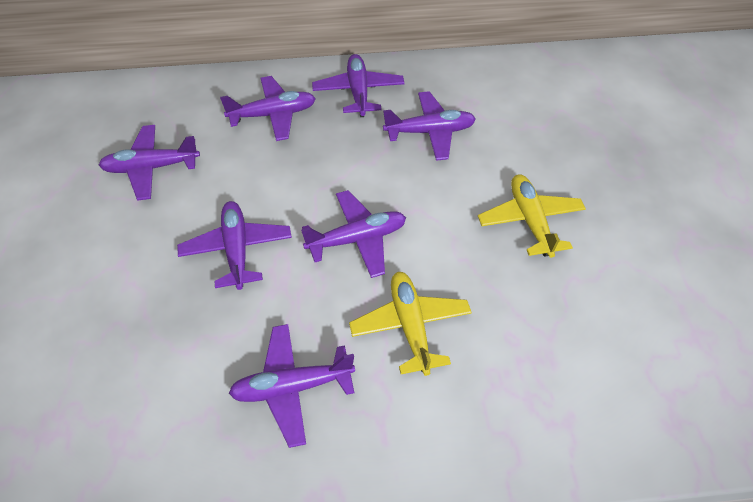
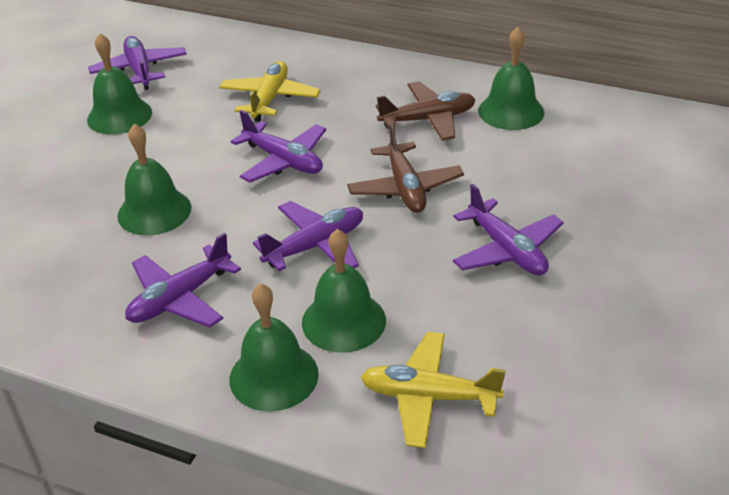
brown plane: 0 -> 2
green bell: 0 -> 5
purple plane: 7 -> 5

